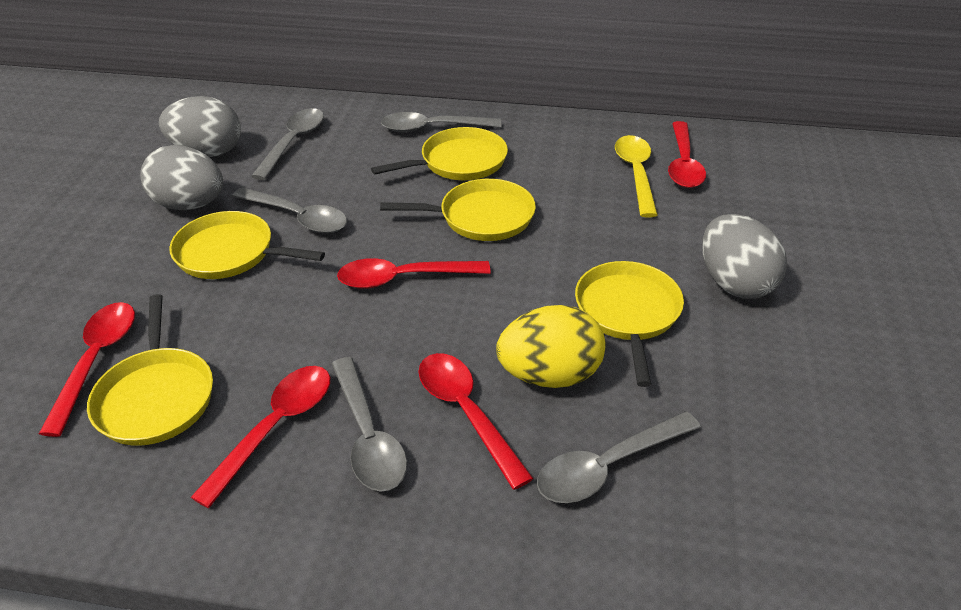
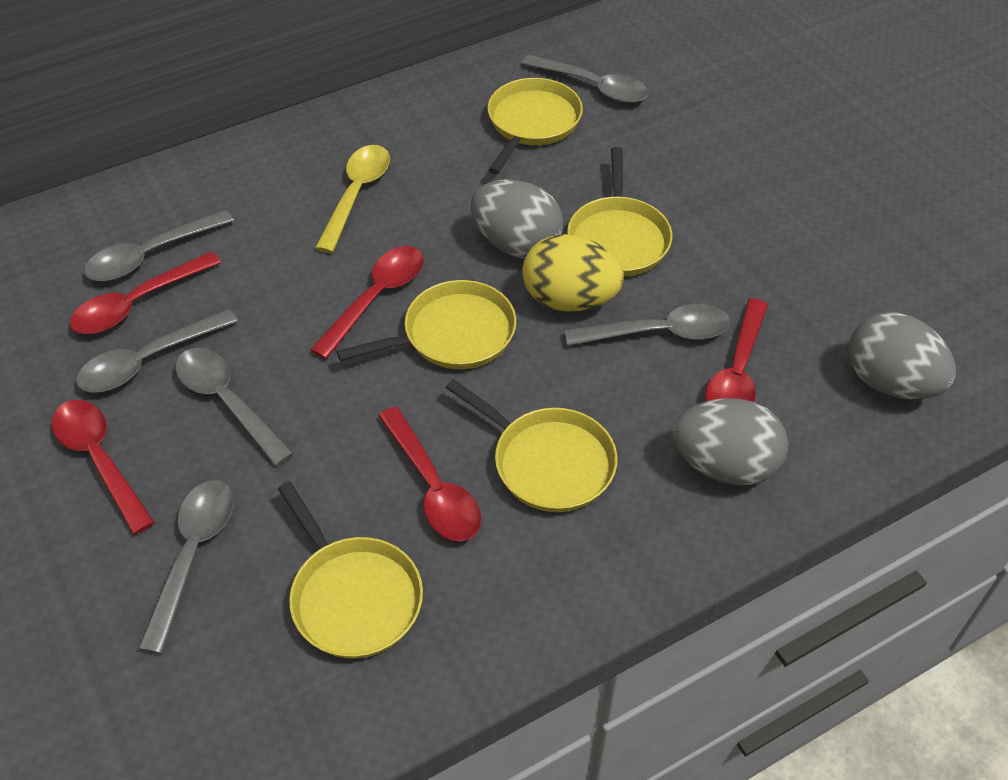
grey spoon: 5 -> 6

